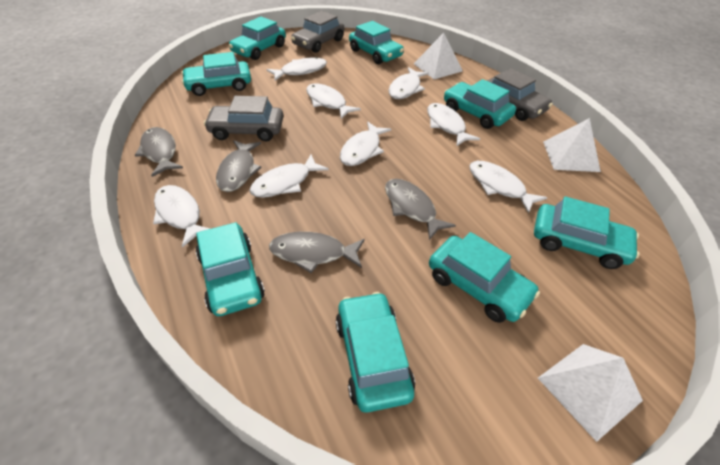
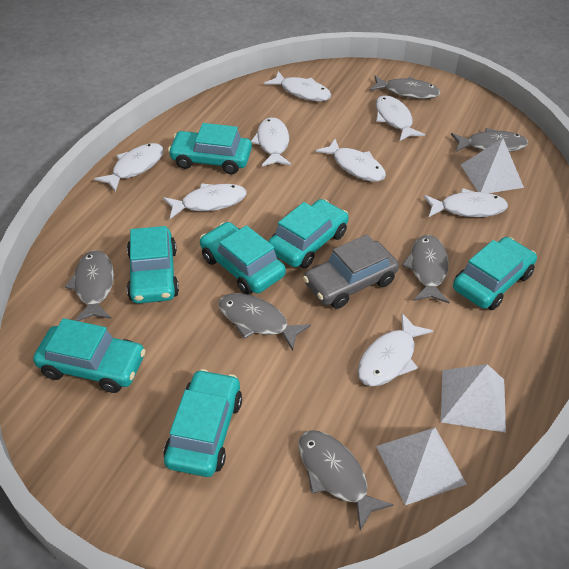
grey car: 3 -> 1
grey fish: 4 -> 6
turquoise car: 8 -> 7

